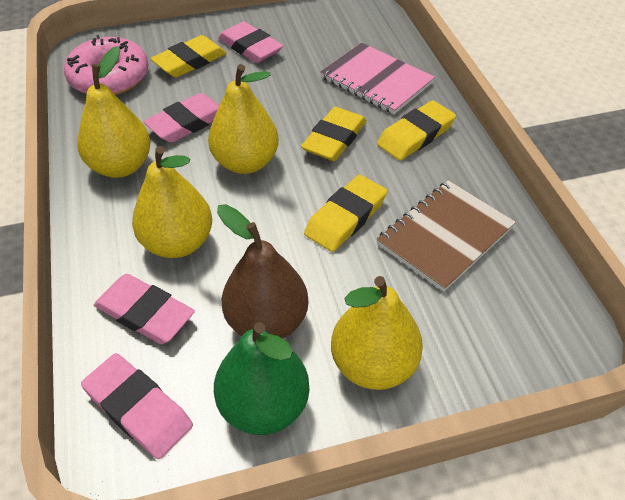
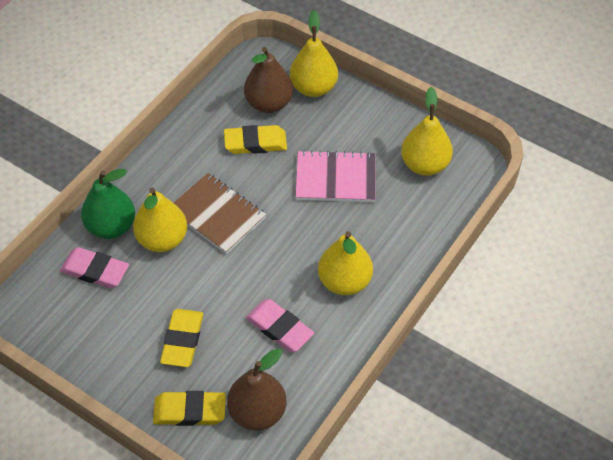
brown pear: 1 -> 2
pink donut: 1 -> 0
pink eraser: 4 -> 2
yellow eraser: 4 -> 3

